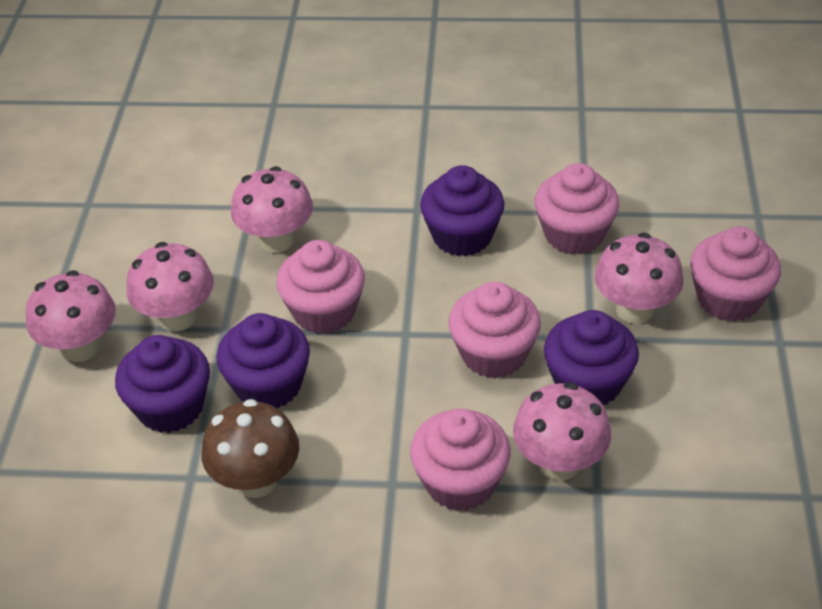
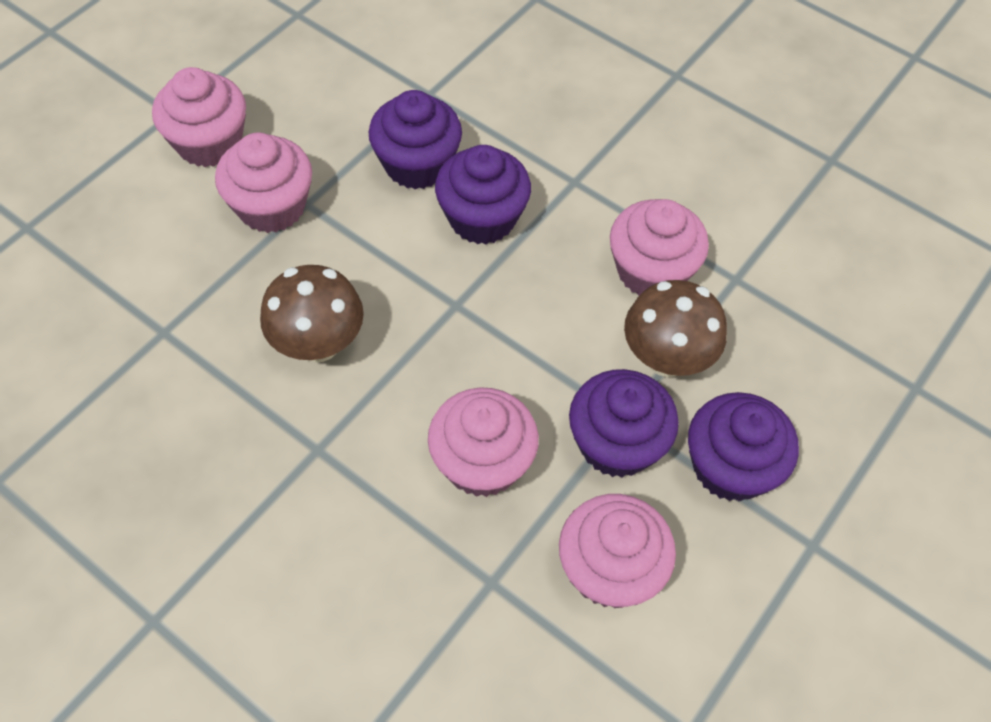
brown mushroom: 1 -> 2
pink mushroom: 5 -> 0

